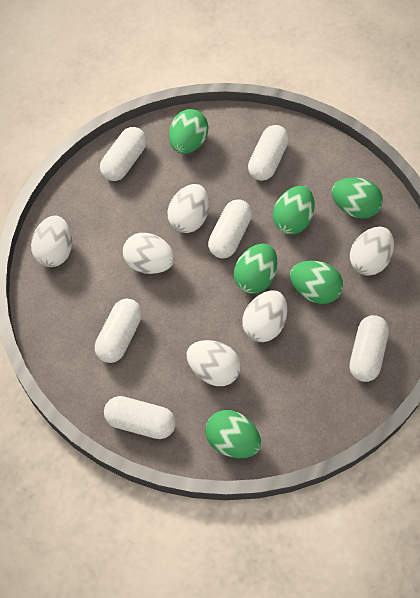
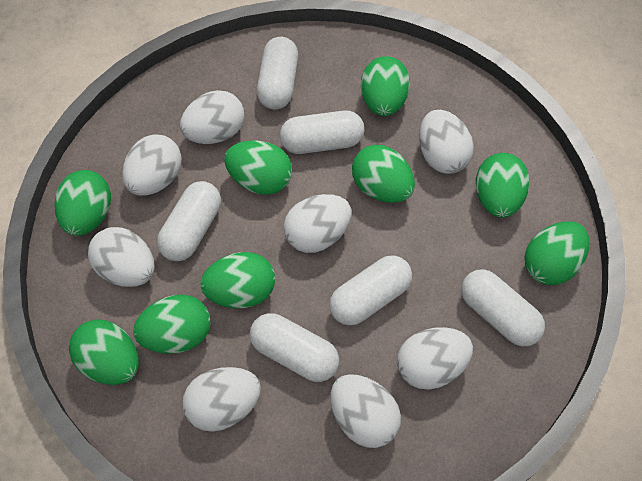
green egg: 6 -> 9
white egg: 6 -> 8

